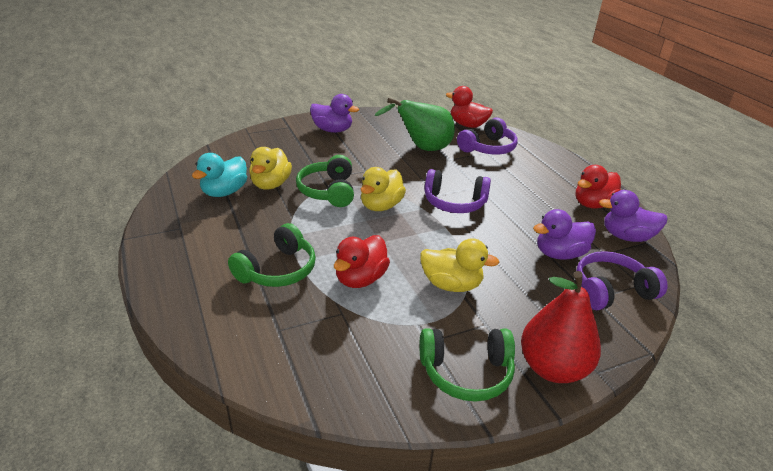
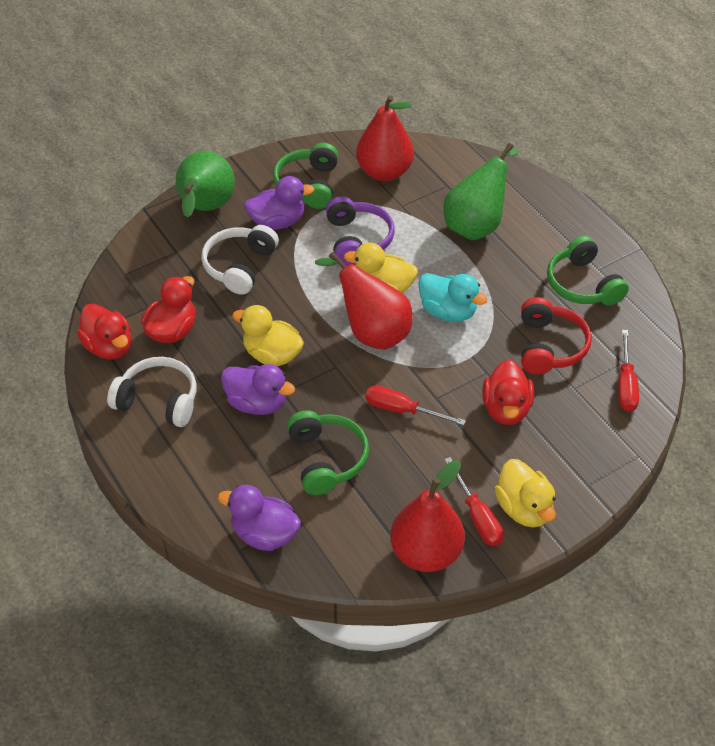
green pear: 1 -> 2
purple headphones: 3 -> 1
red headphones: 0 -> 1
red pear: 1 -> 3
red screwdriver: 0 -> 3
white headphones: 0 -> 2

